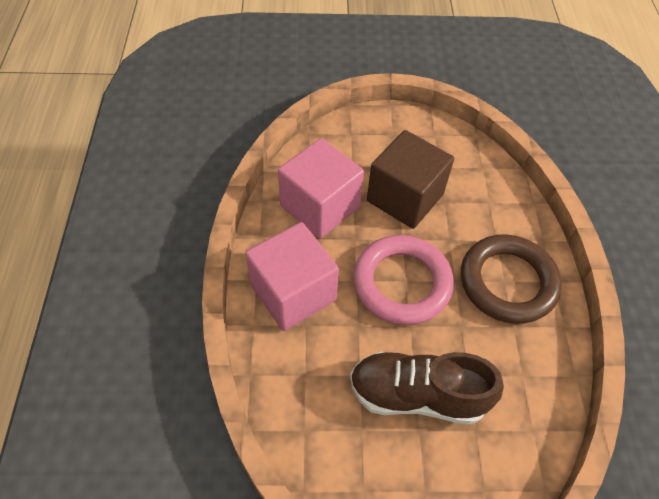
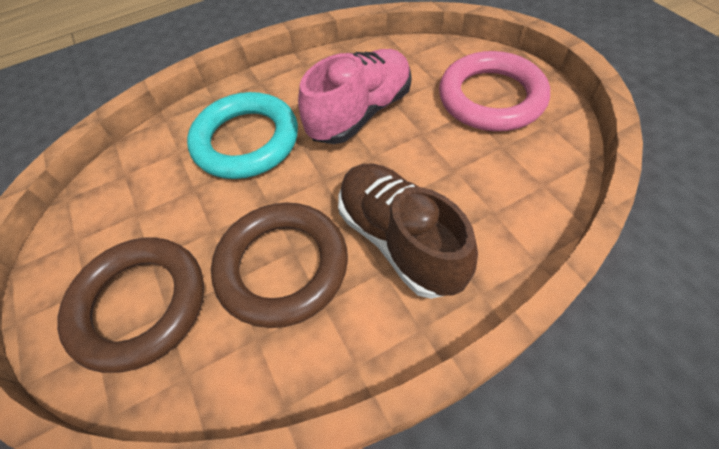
brown cube: 1 -> 0
brown ring: 1 -> 2
pink cube: 2 -> 0
pink shoe: 0 -> 1
turquoise ring: 0 -> 1

